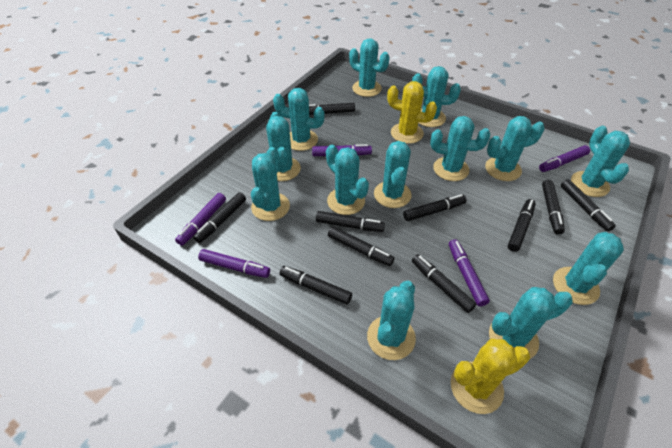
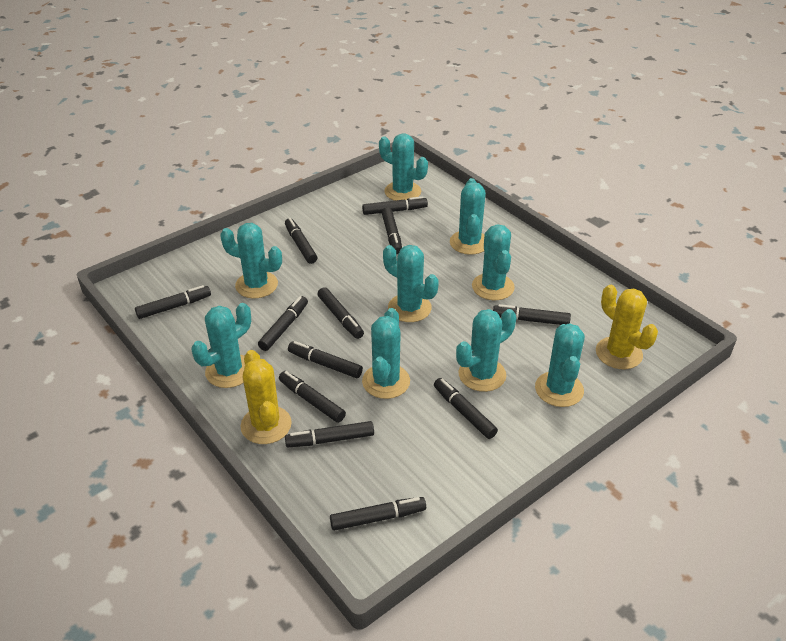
black marker: 10 -> 12
purple marker: 5 -> 0
turquoise cactus: 13 -> 9

